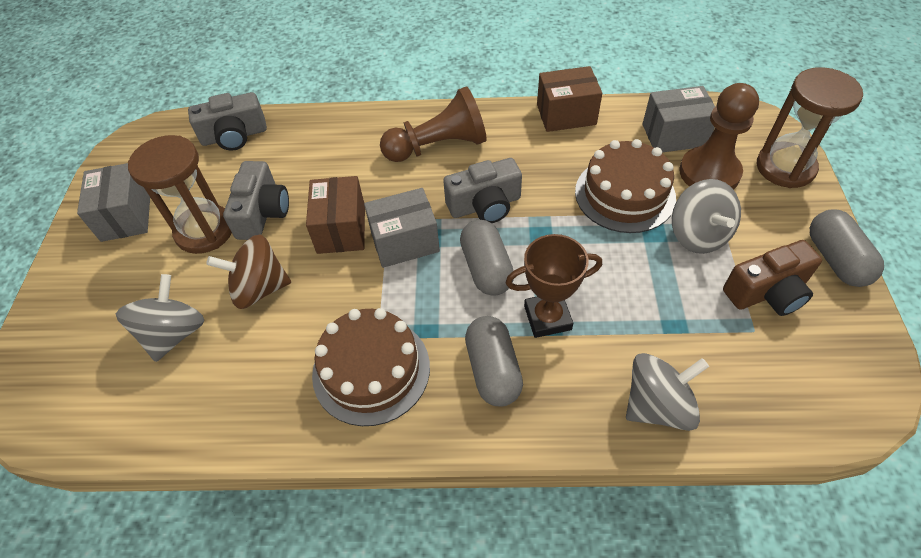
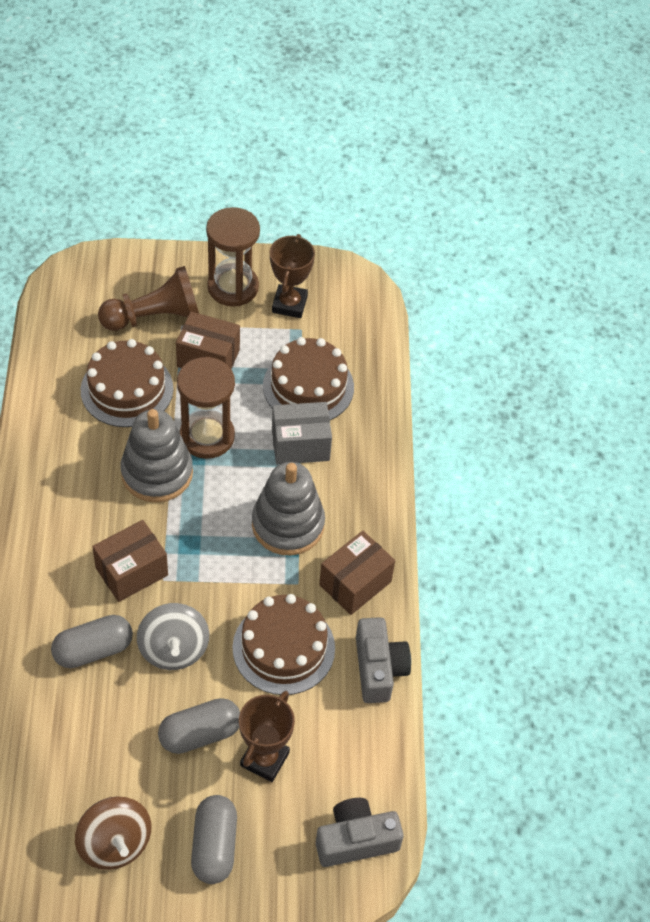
brown box: 2 -> 3
brown cake: 2 -> 3
brown camera: 1 -> 0
brown pawn: 2 -> 1
brown trophy: 1 -> 2
grey box: 3 -> 1
grey camera: 3 -> 2
grey spinning top: 3 -> 1
grey stacking toy: 0 -> 2

